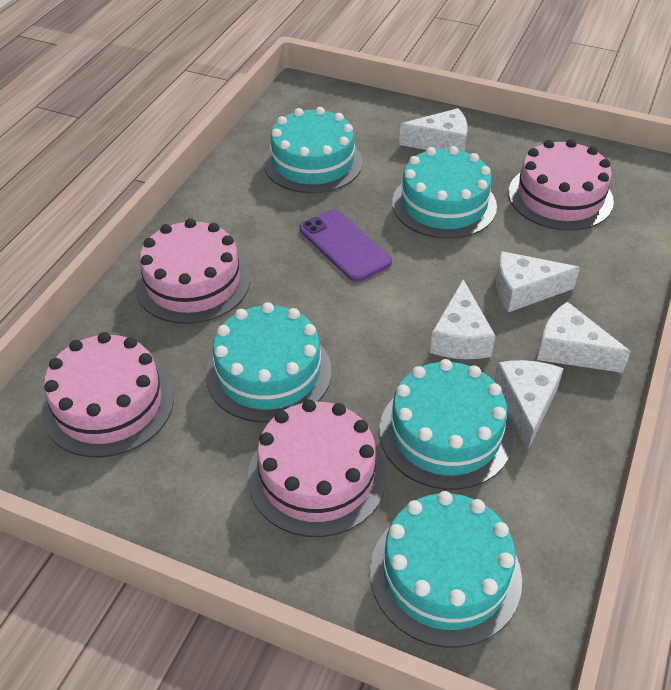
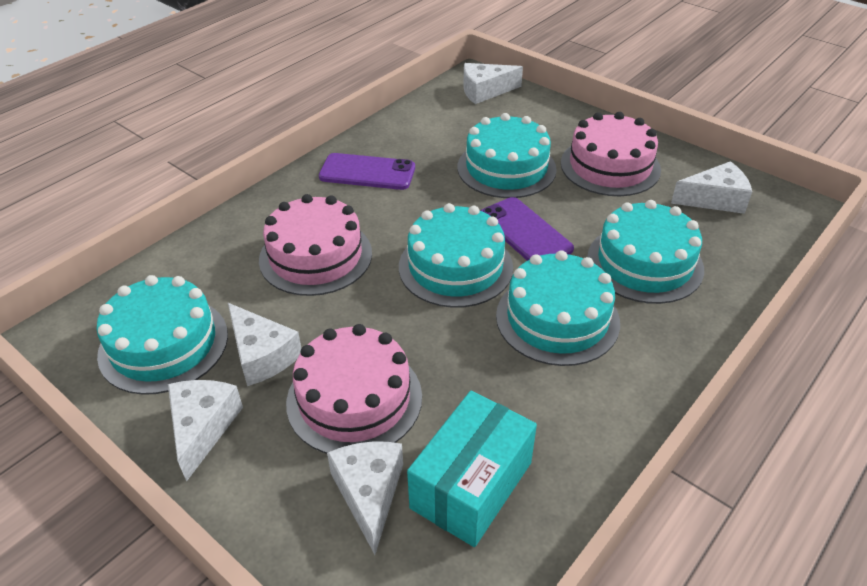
pink cake: 4 -> 3
purple phone: 1 -> 2
turquoise box: 0 -> 1

